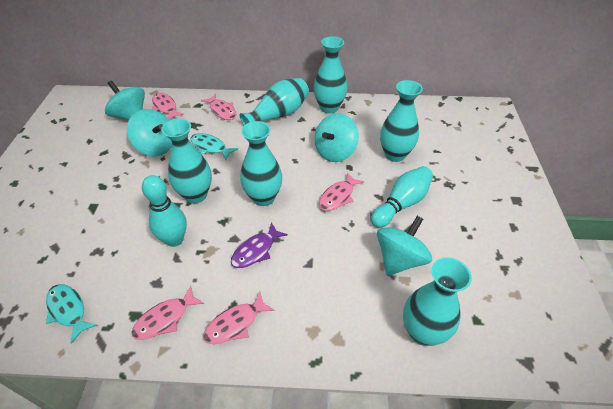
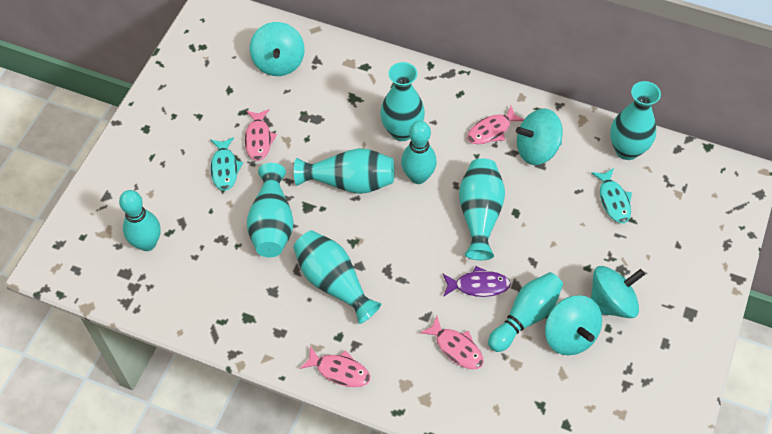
pink fish: 5 -> 4
turquoise bowling pin: 2 -> 3

